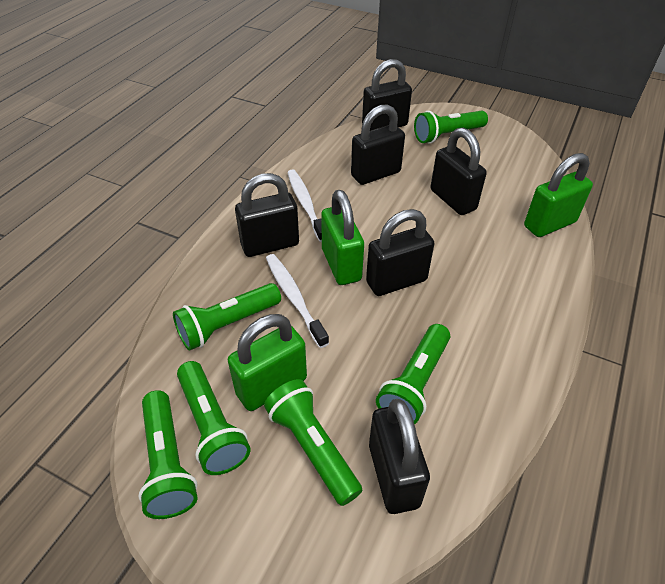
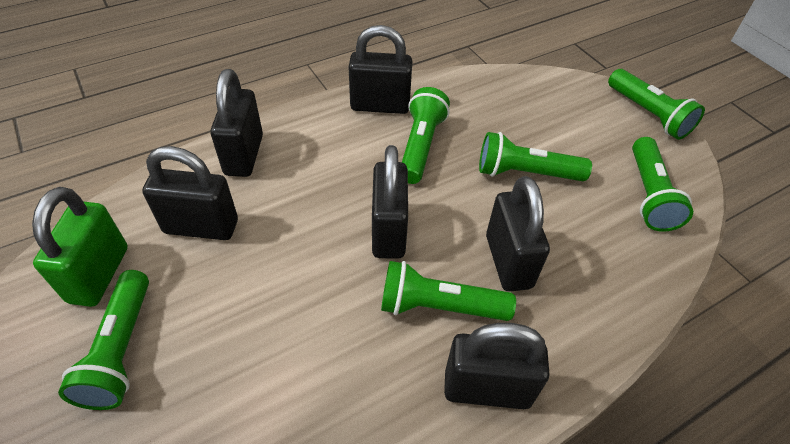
green padlock: 3 -> 1
white toothbrush: 2 -> 0

